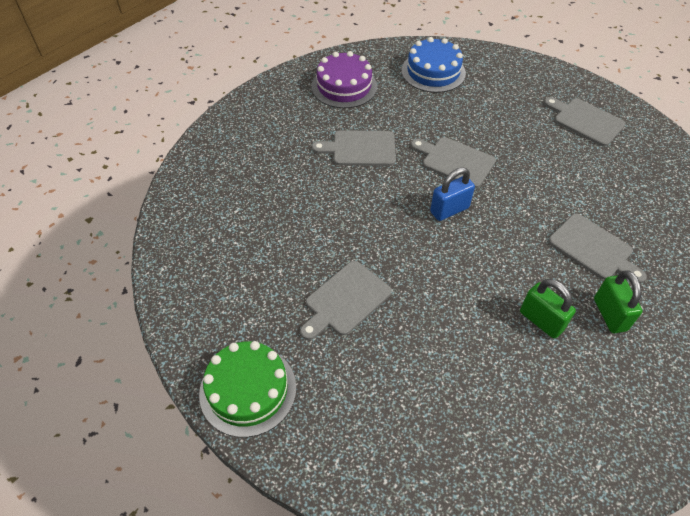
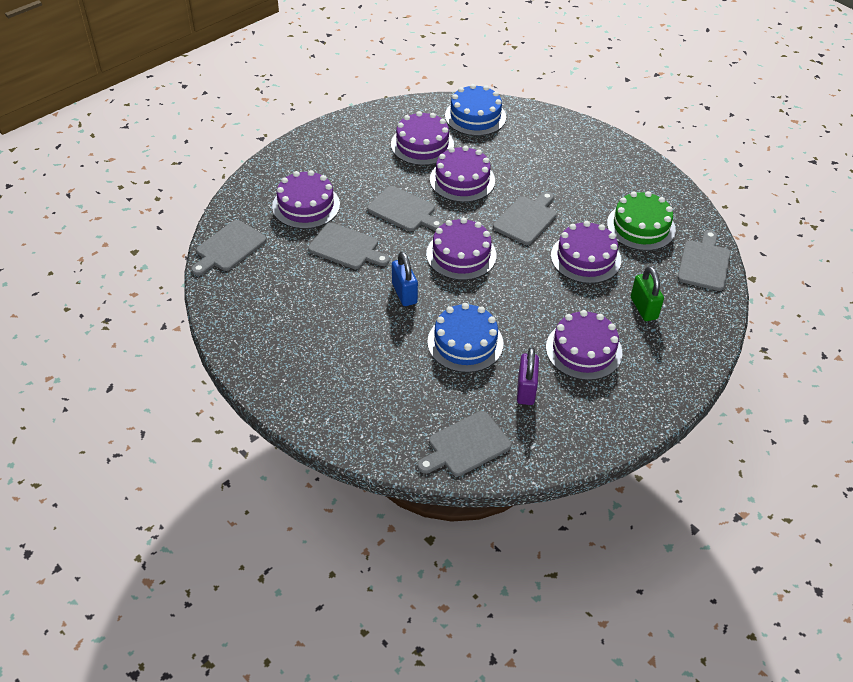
blue cake: 1 -> 2
green padlock: 2 -> 1
grey cutting board: 5 -> 6
purple cake: 1 -> 6
purple padlock: 0 -> 1

